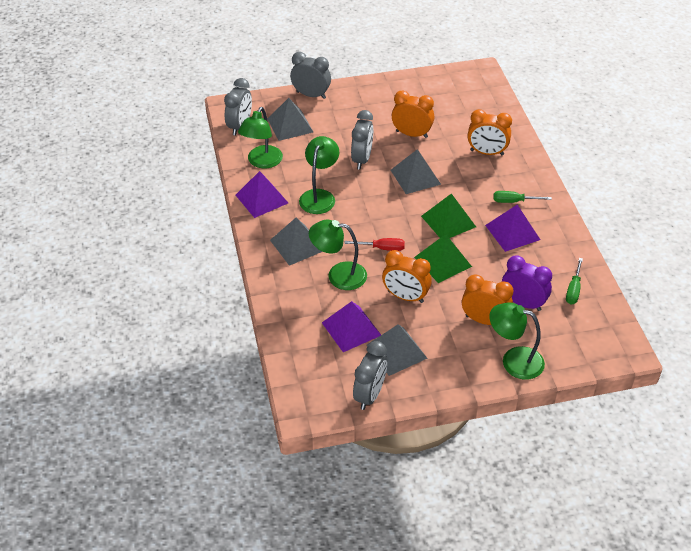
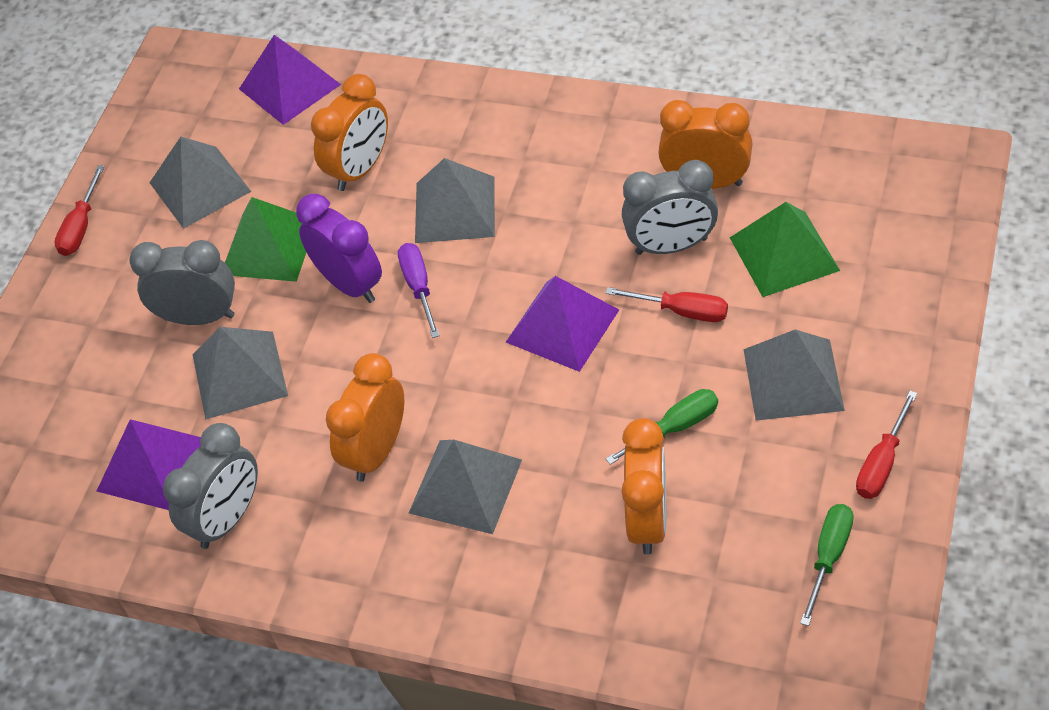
green lamp: 4 -> 0
grey clock: 4 -> 3
grey pyramid: 4 -> 5
purple screwdriver: 0 -> 1
red screwdriver: 1 -> 3

